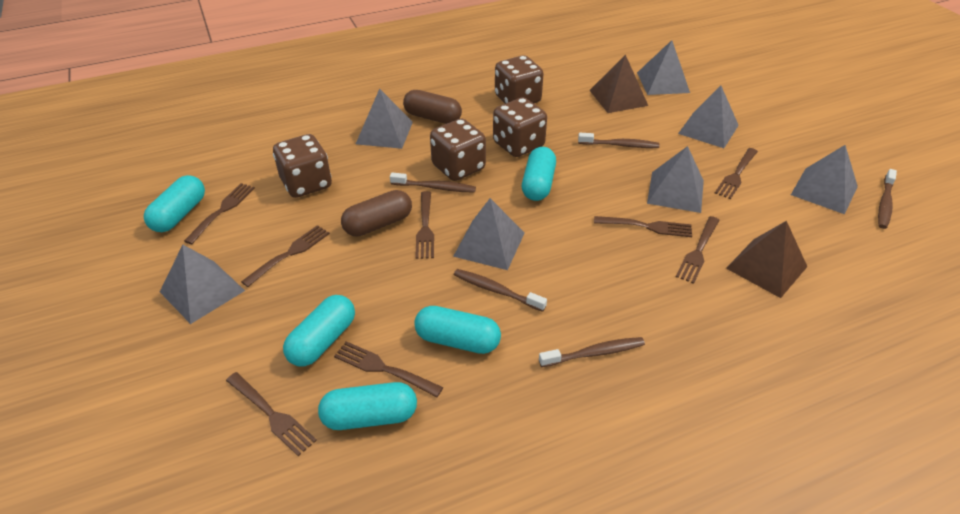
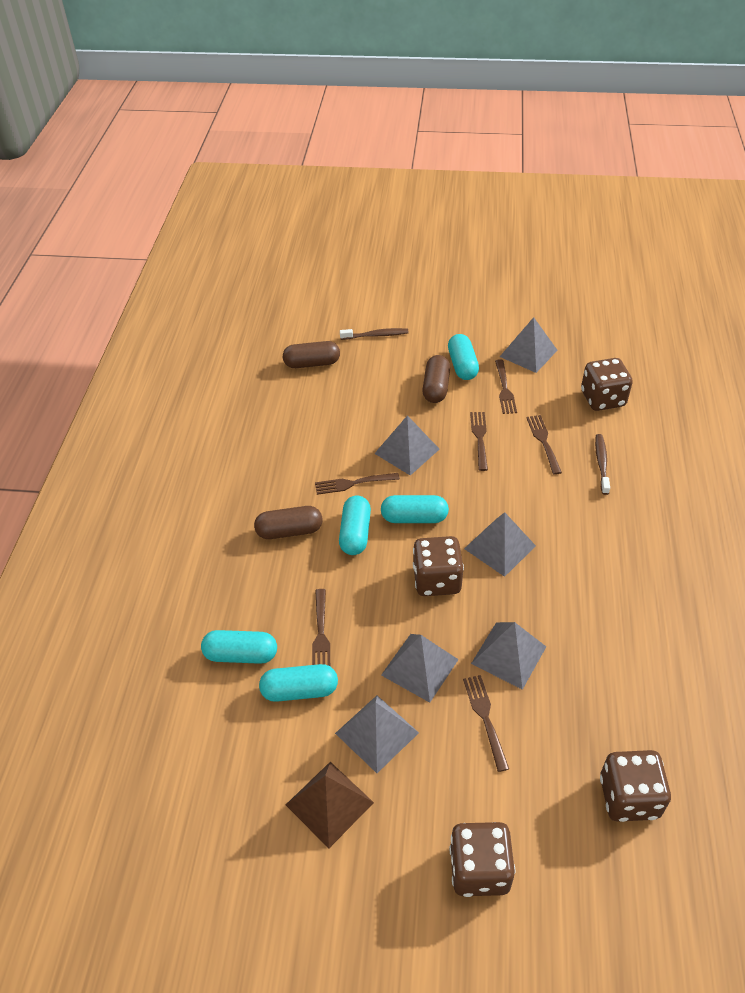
brown capsule: 2 -> 3
brown fork: 8 -> 6
brown pyramid: 2 -> 1
brown toothbrush: 5 -> 2
grey pyramid: 7 -> 6

